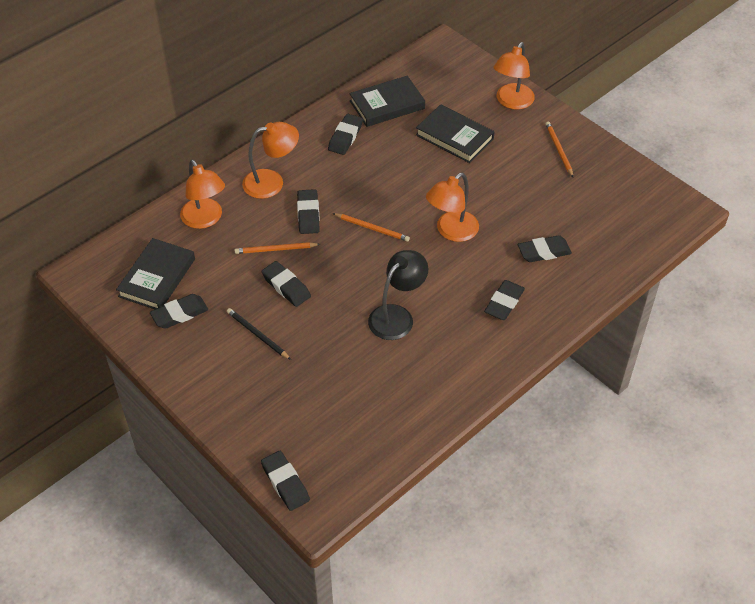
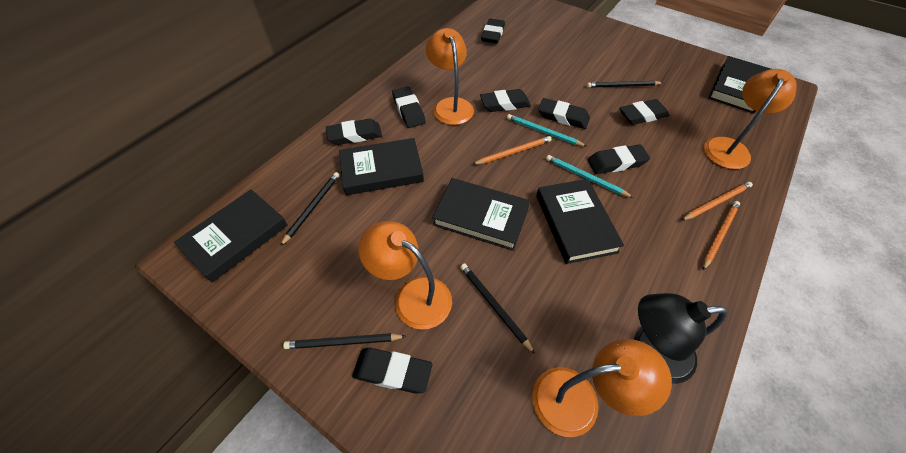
black book: 3 -> 5
black eraser: 7 -> 8
black pencil: 1 -> 4
turquoise pencil: 0 -> 2

